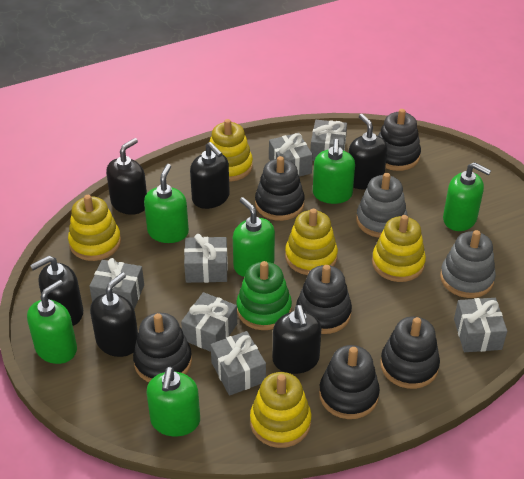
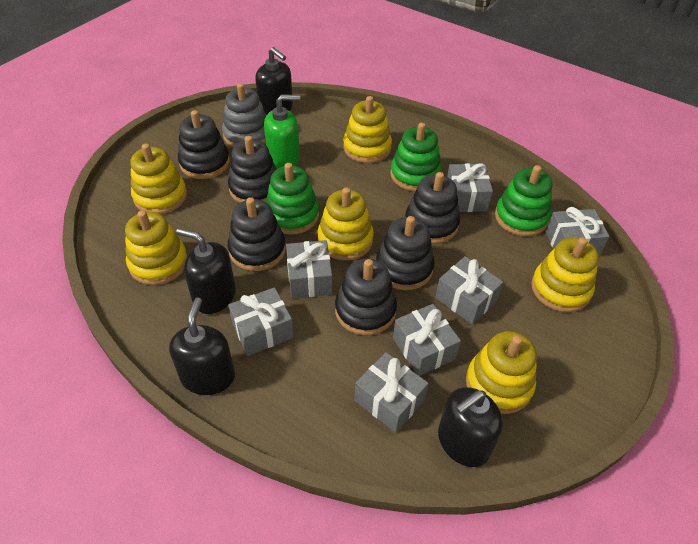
black soap dispenser: 6 -> 4
green soap dispenser: 6 -> 1
green stacking toy: 1 -> 3
grey stacking toy: 2 -> 1
yellow stacking toy: 5 -> 6

